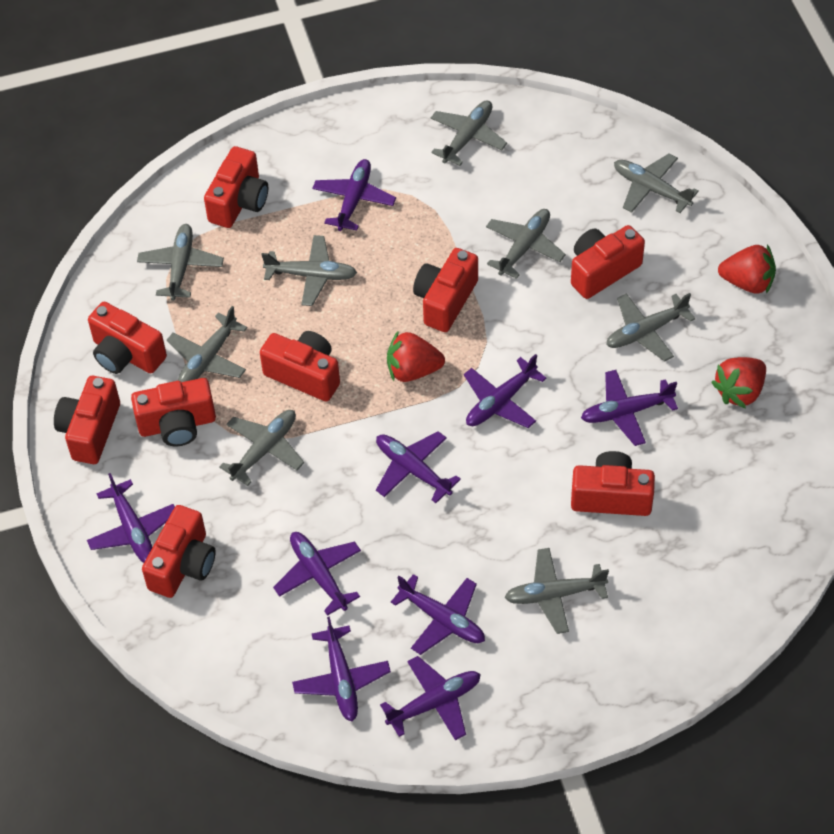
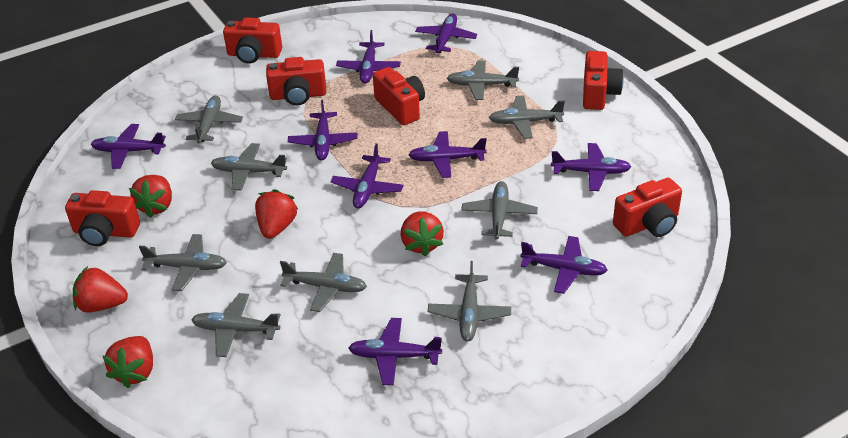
red camera: 9 -> 6
red strawberry: 3 -> 5

